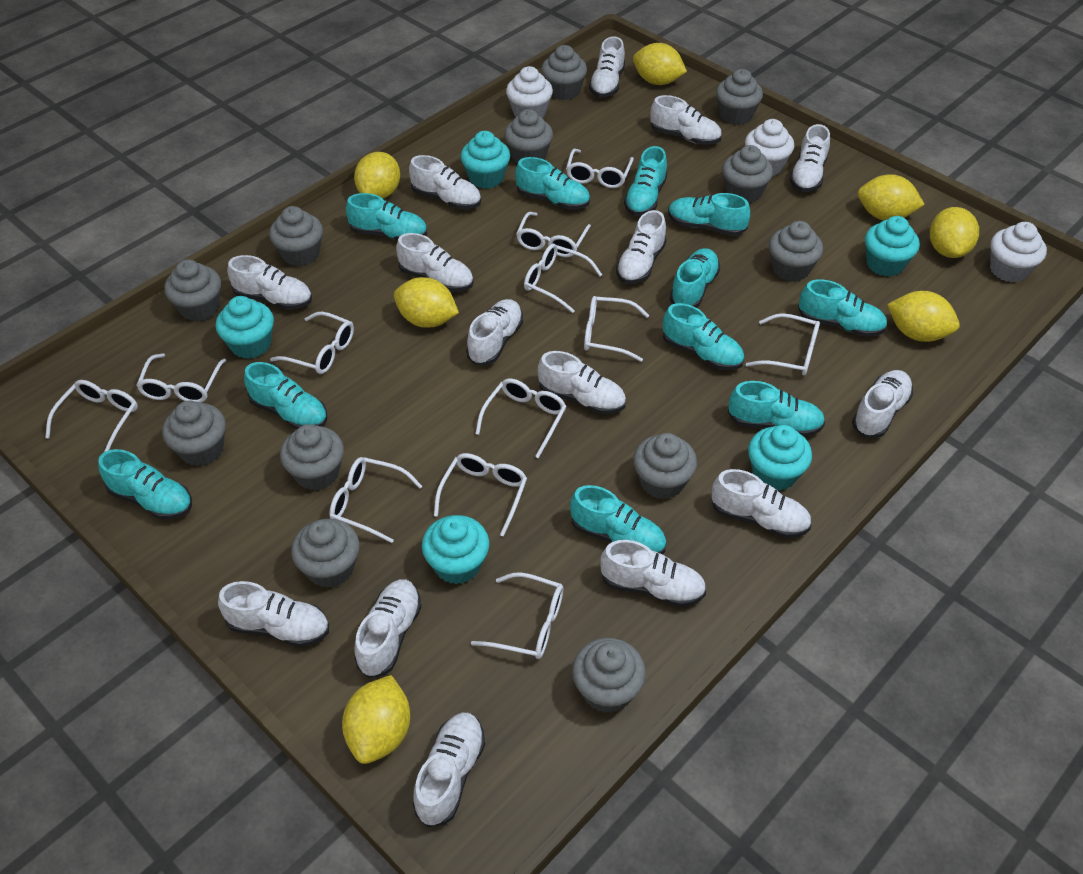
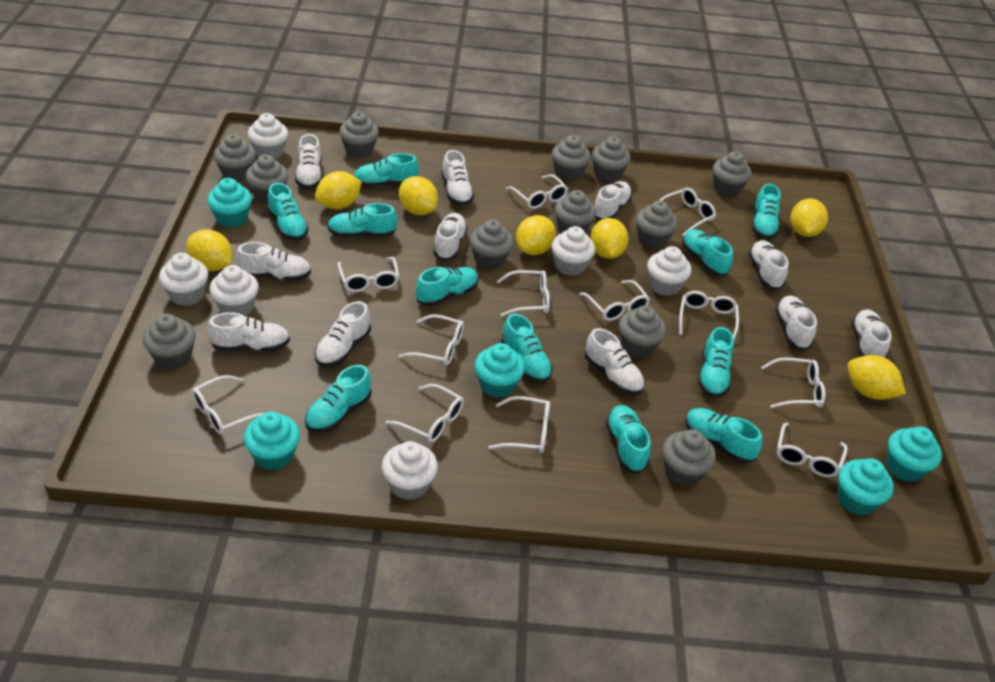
white cupcake: 3 -> 6
white shoe: 15 -> 11

